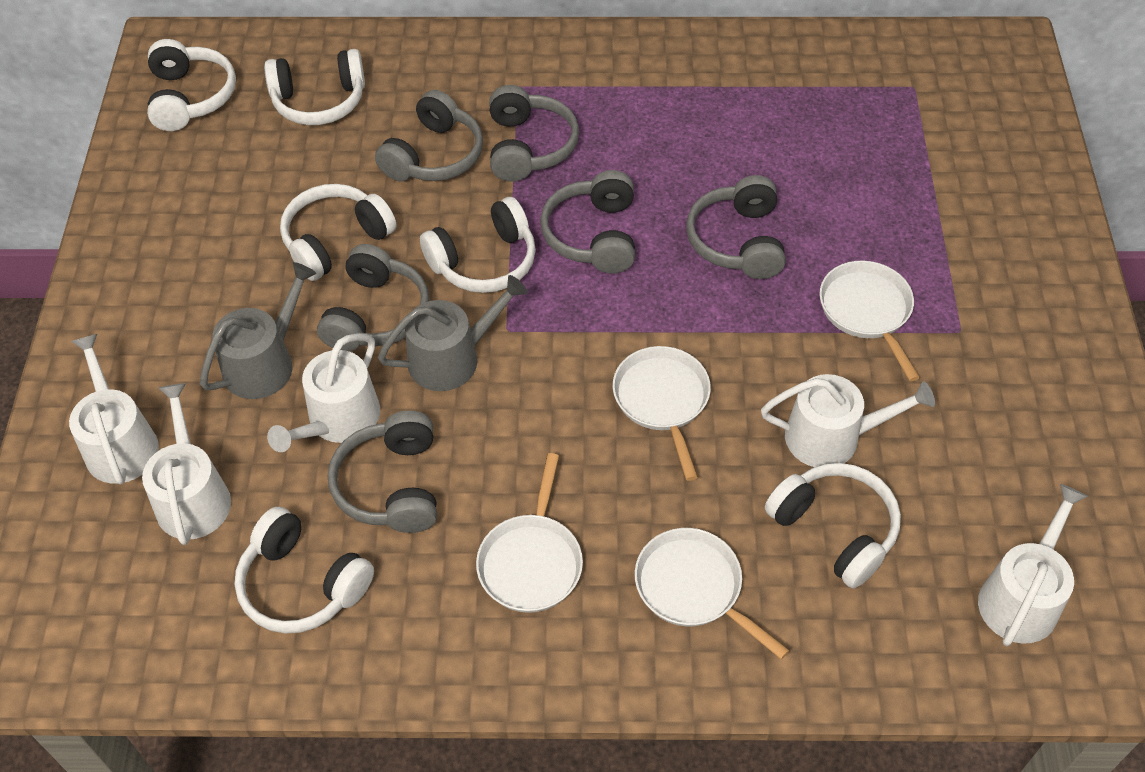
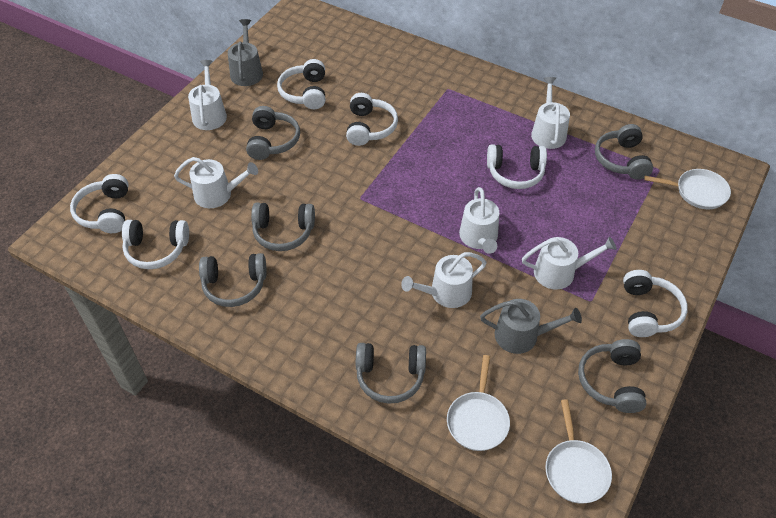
white pan: 4 -> 3
white watering can: 5 -> 6

